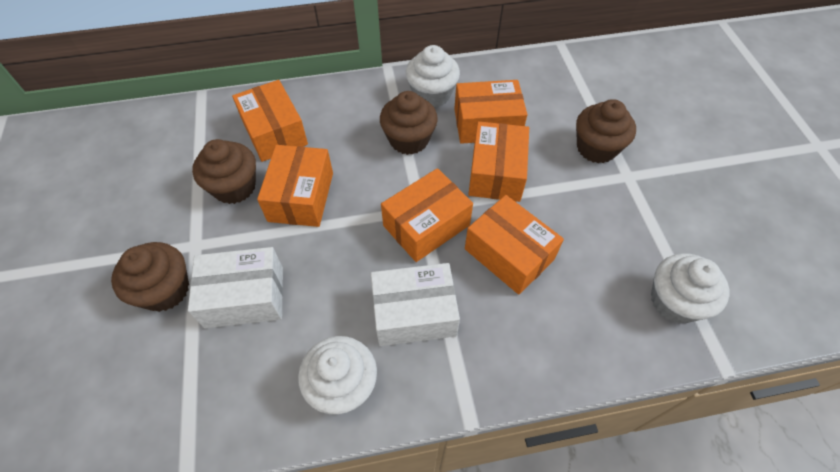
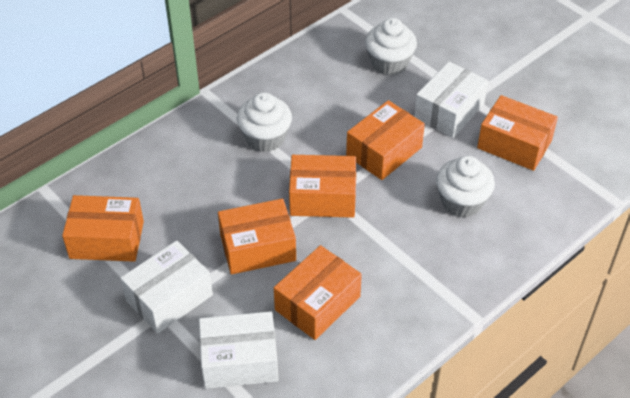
brown cupcake: 4 -> 0
white box: 2 -> 3

